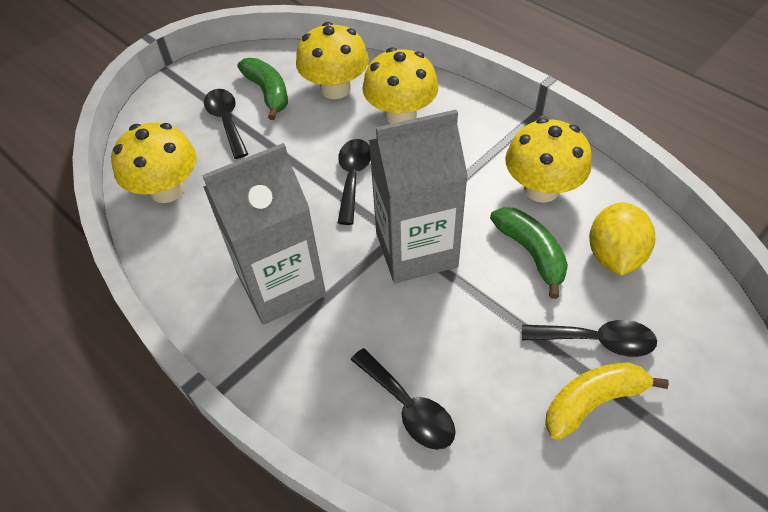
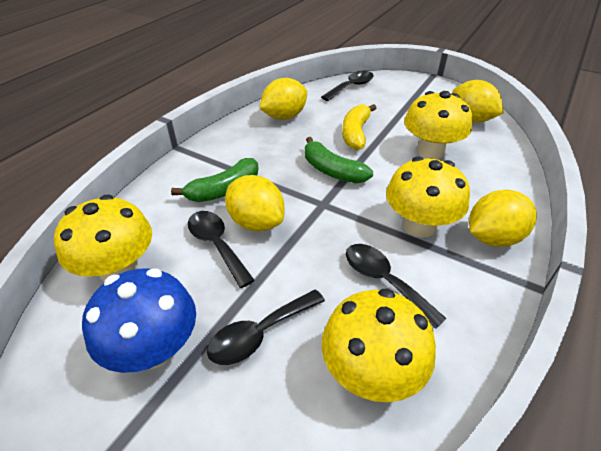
blue mushroom: 0 -> 1
grey carton: 2 -> 0
yellow lemon: 1 -> 4

